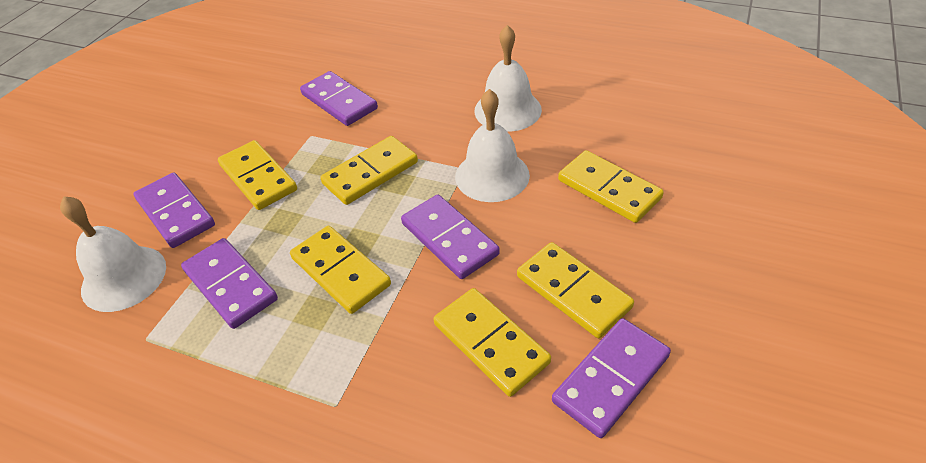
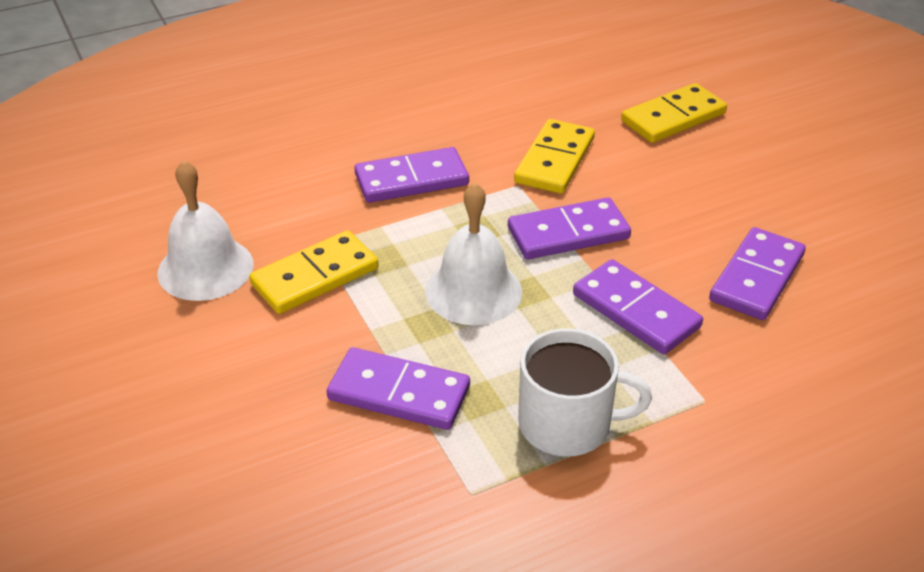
white bell: 3 -> 2
white mug: 0 -> 1
yellow domino: 6 -> 3

